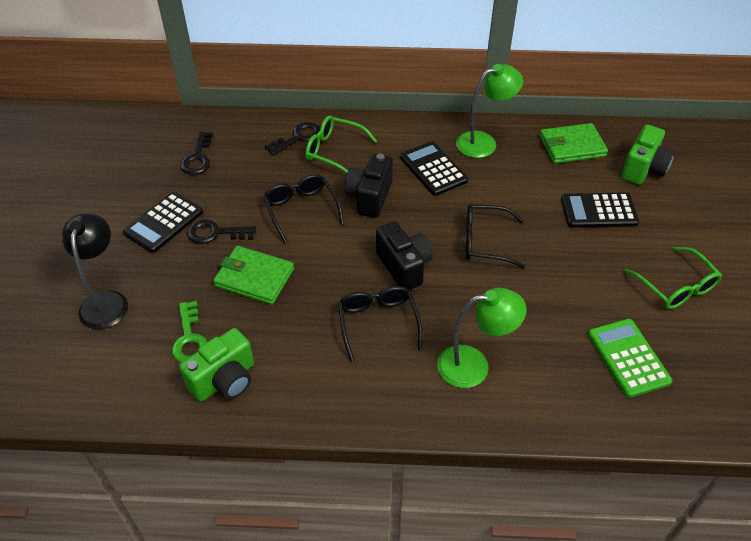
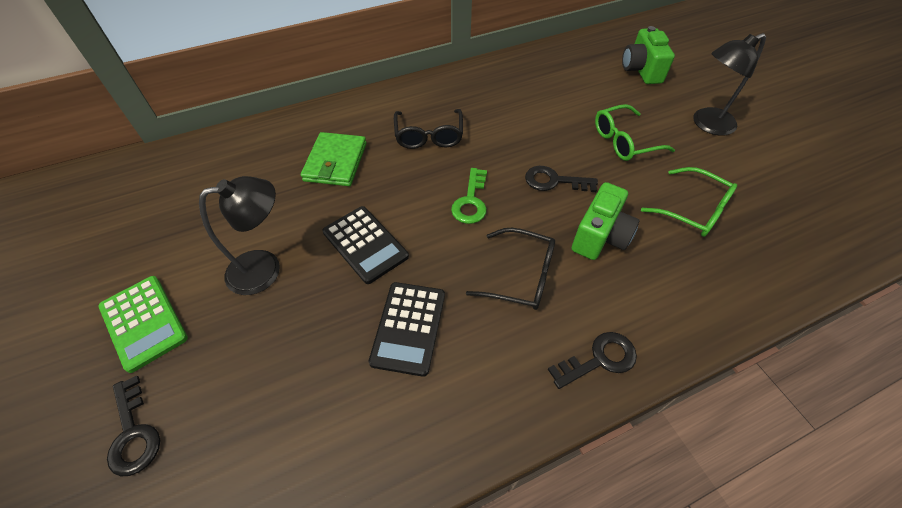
black calculator: 3 -> 2
black camera: 2 -> 0
black glasses: 3 -> 2
black lamp: 1 -> 2
green lamp: 2 -> 0
green wallet: 2 -> 1

